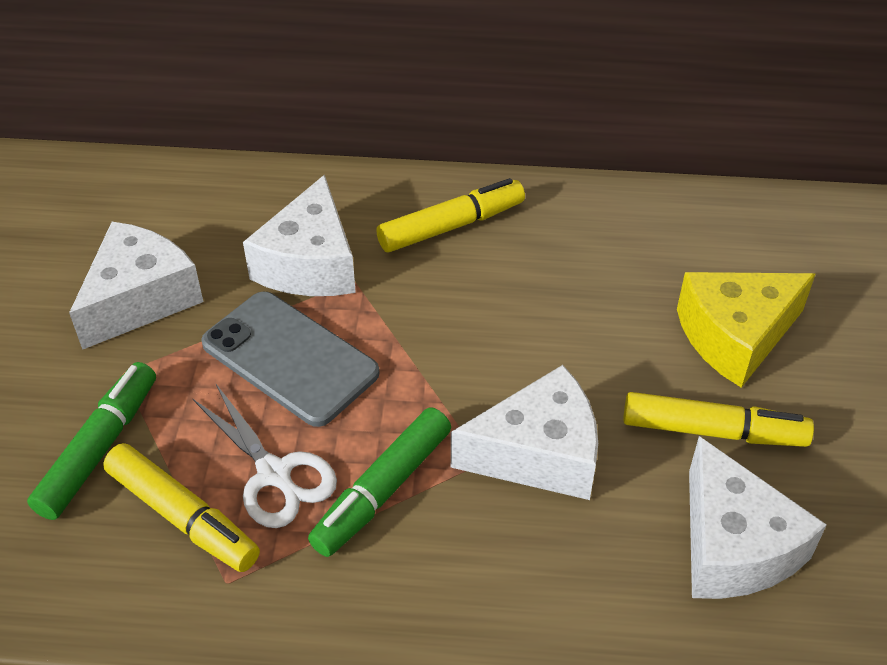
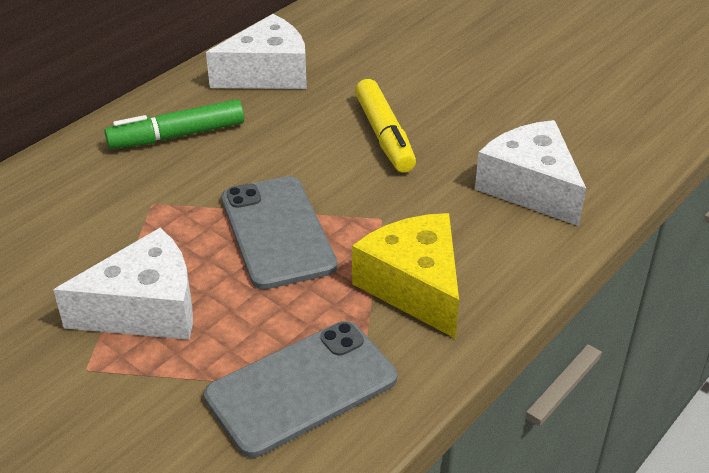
green marker: 2 -> 1
grey phone: 1 -> 2
white cheese: 4 -> 3
white scissors: 1 -> 0
yellow marker: 3 -> 1

